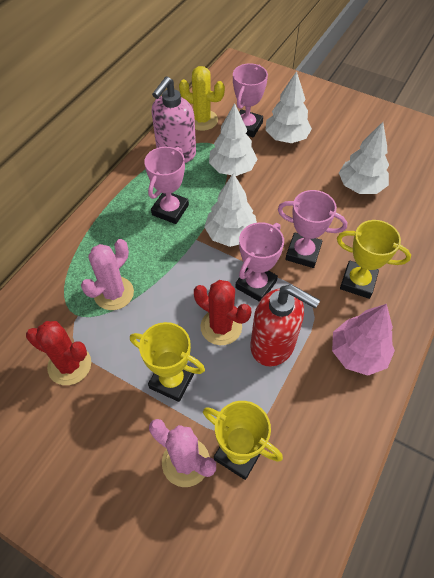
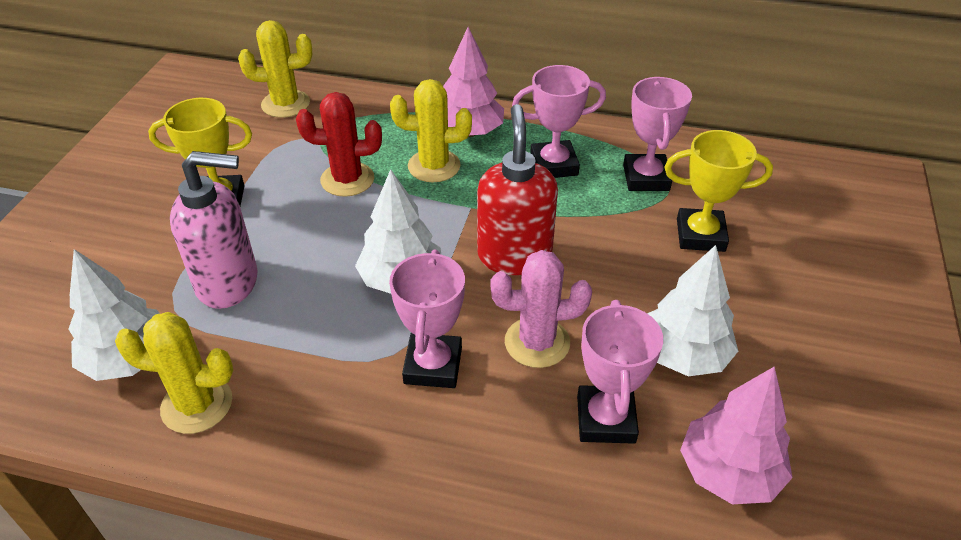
pink cactus: 2 -> 1
pink tree: 1 -> 2
red cactus: 2 -> 1
white tree: 4 -> 3
yellow cactus: 1 -> 3
yellow trophy: 3 -> 2

